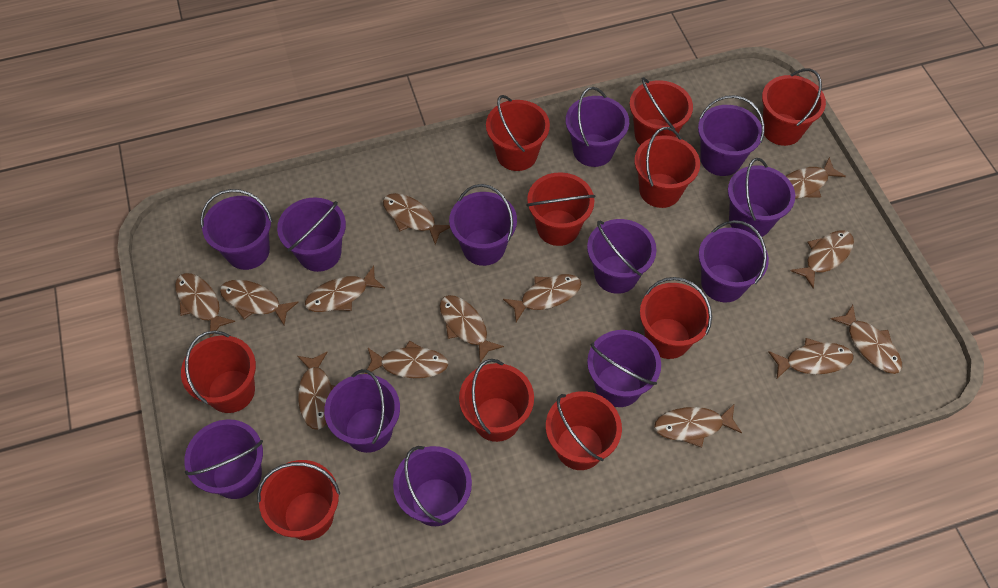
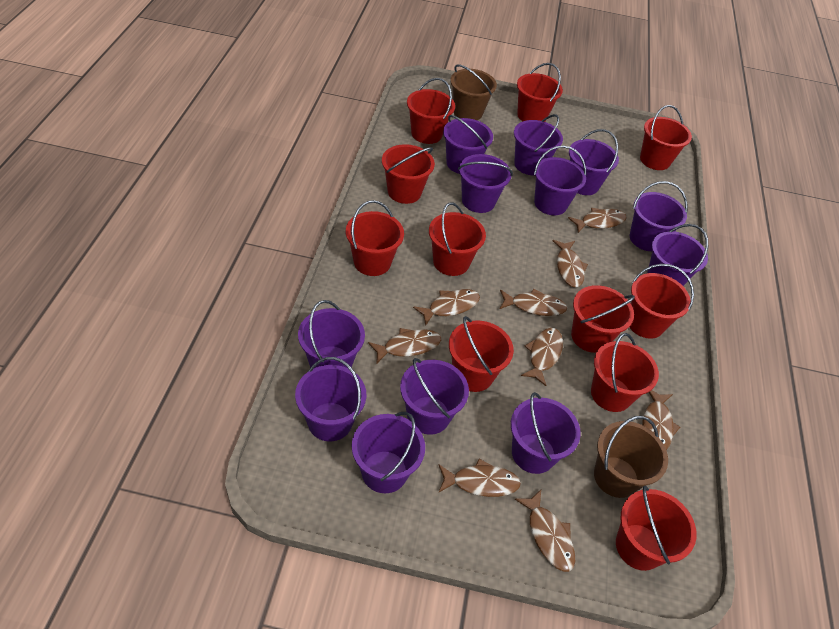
brown bucket: 0 -> 2
brown fish: 13 -> 9
red bucket: 10 -> 11

